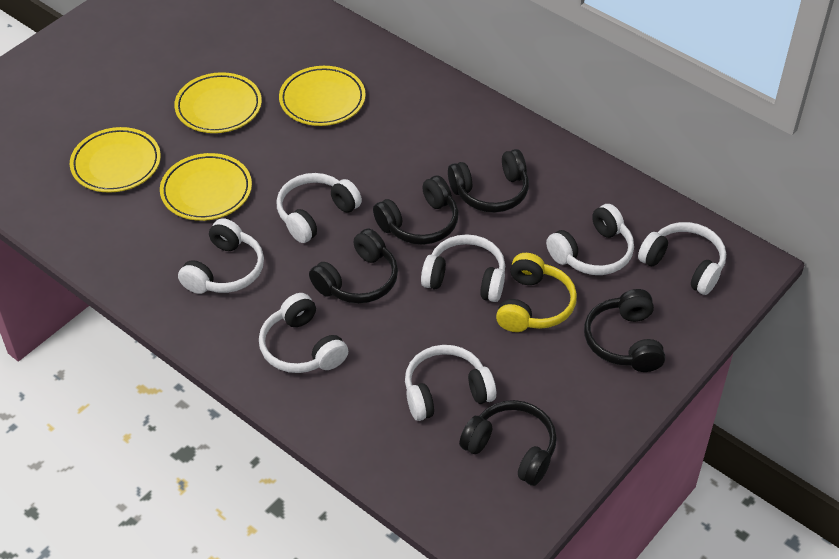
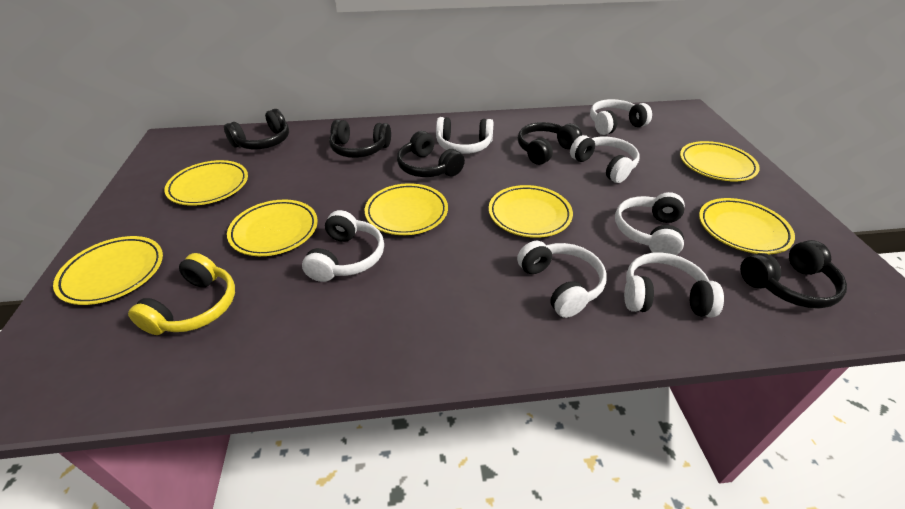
yellow plate: 4 -> 7

